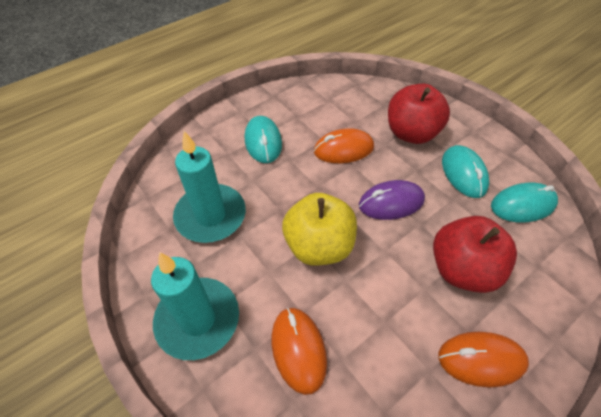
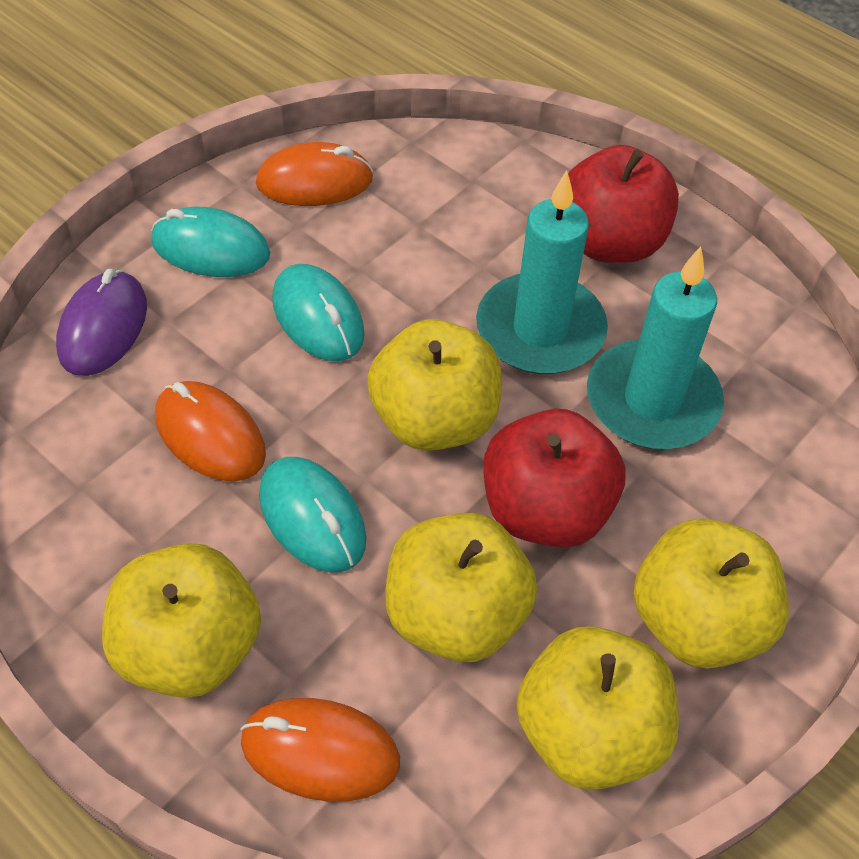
yellow apple: 1 -> 5

